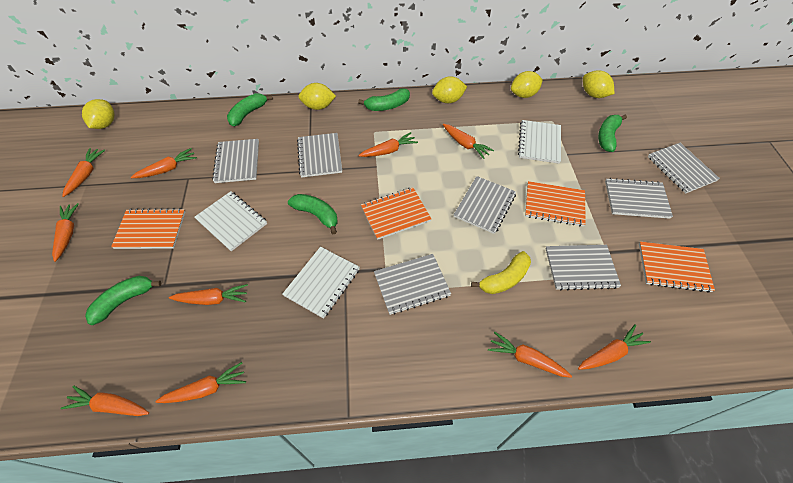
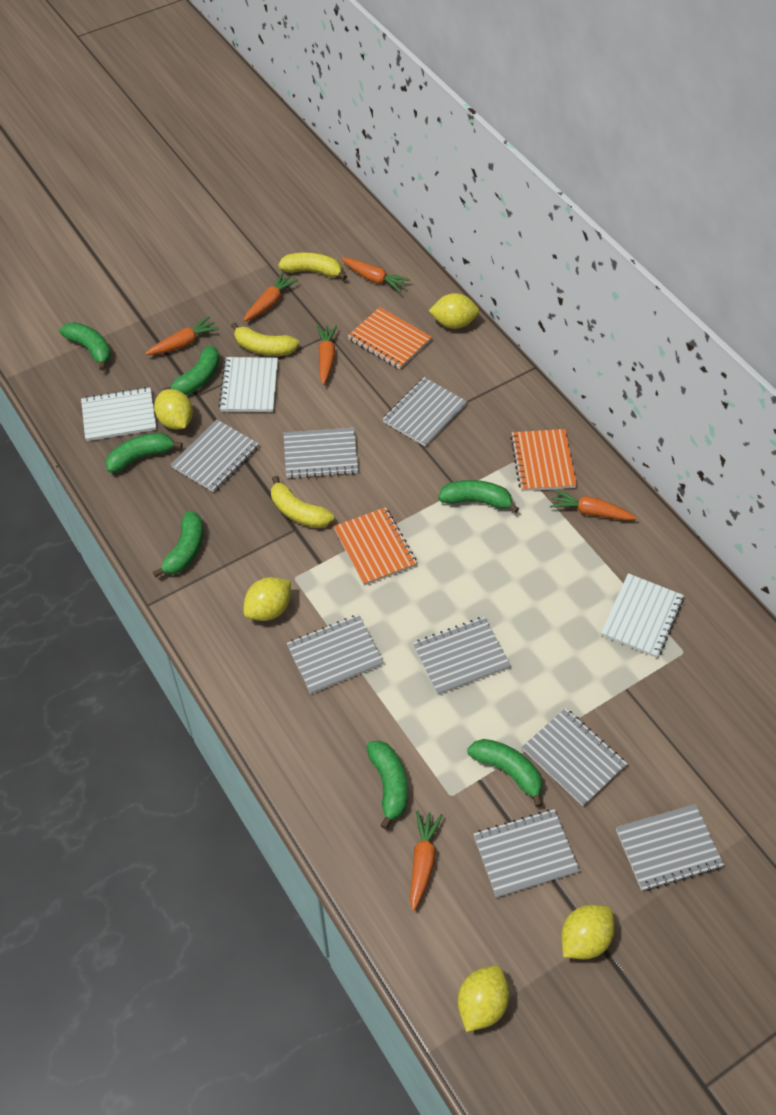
green banana: 5 -> 7
grey notebook: 7 -> 8
orange carrot: 10 -> 6
orange notebook: 4 -> 3
yellow banana: 1 -> 3

